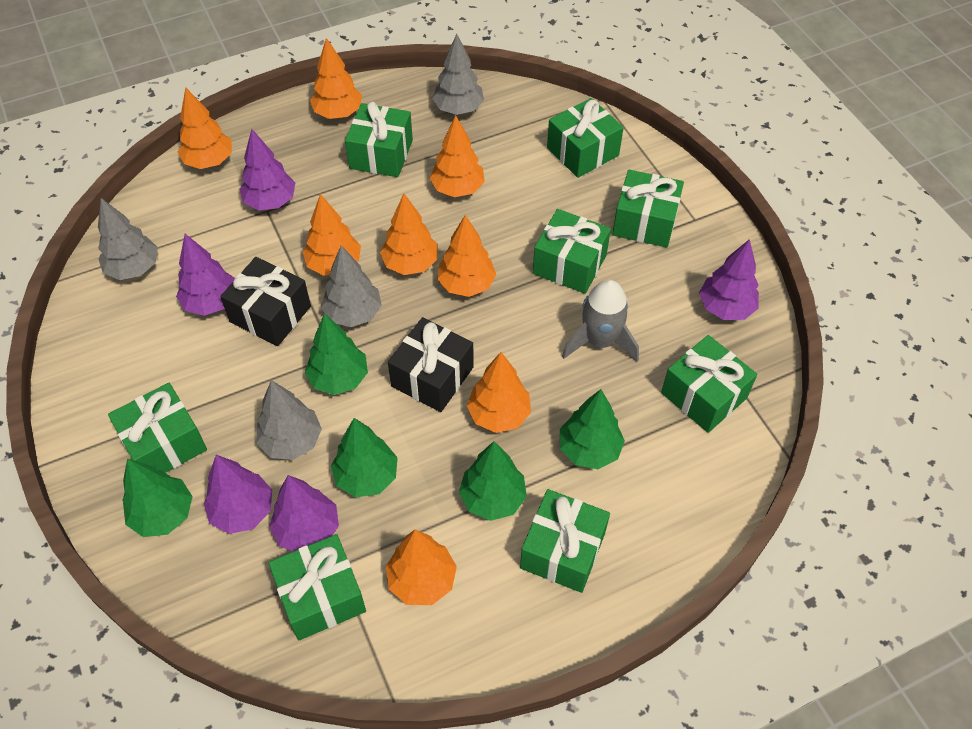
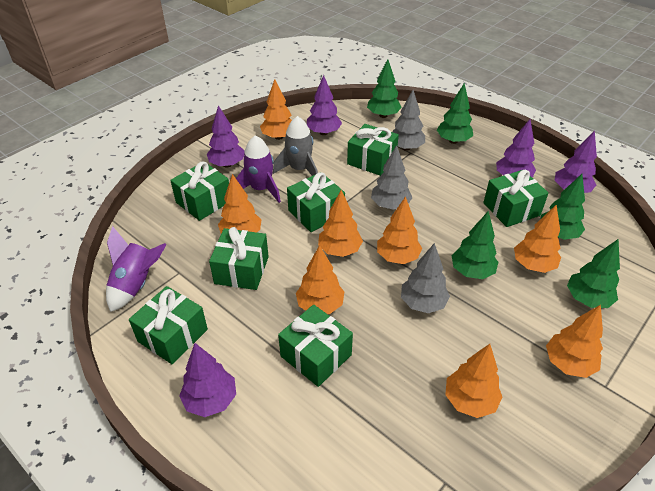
black gift: 2 -> 0
green gift: 8 -> 7
grey tree: 4 -> 3
purple rocket: 0 -> 2

